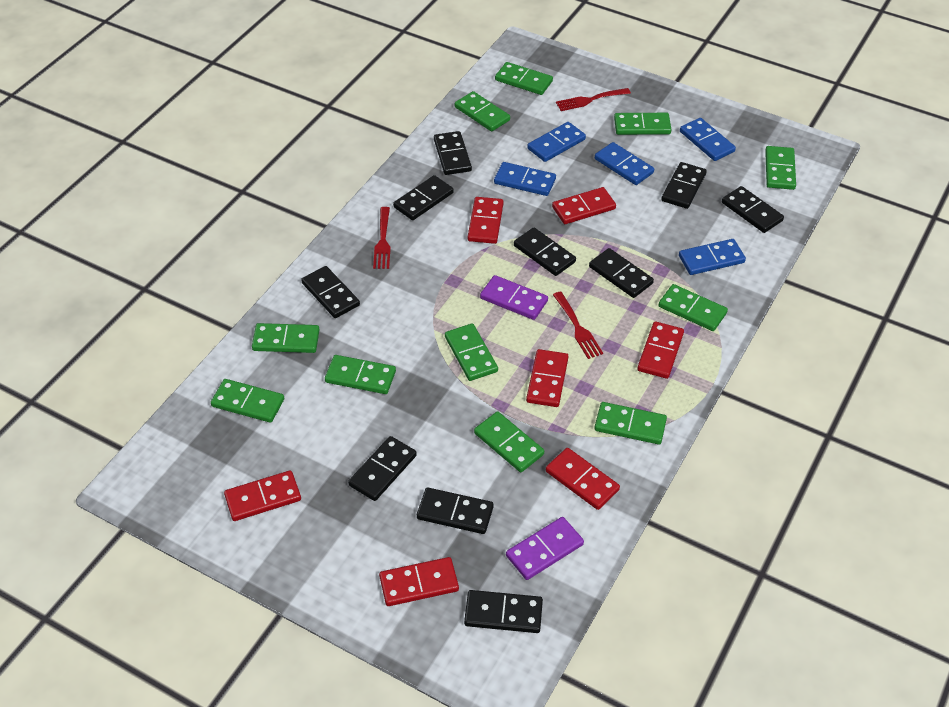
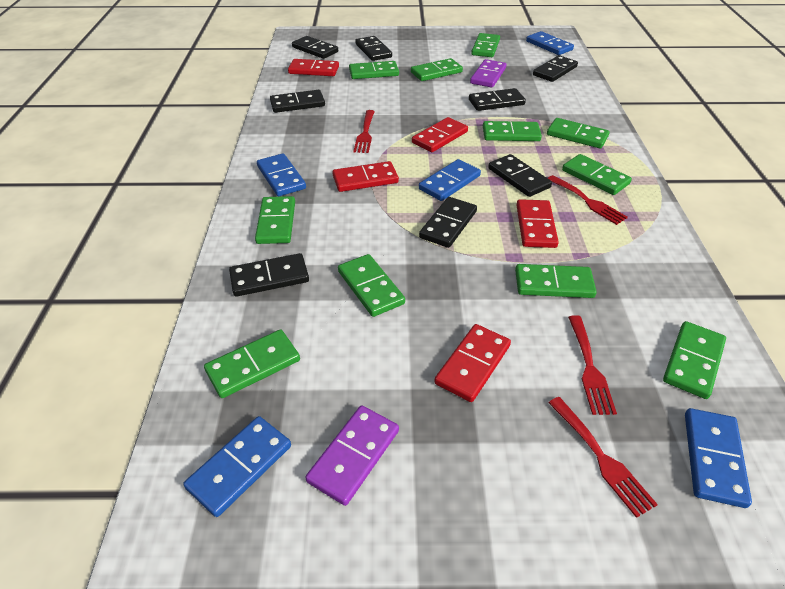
black domino: 10 -> 8
red domino: 7 -> 5
red fork: 3 -> 4

